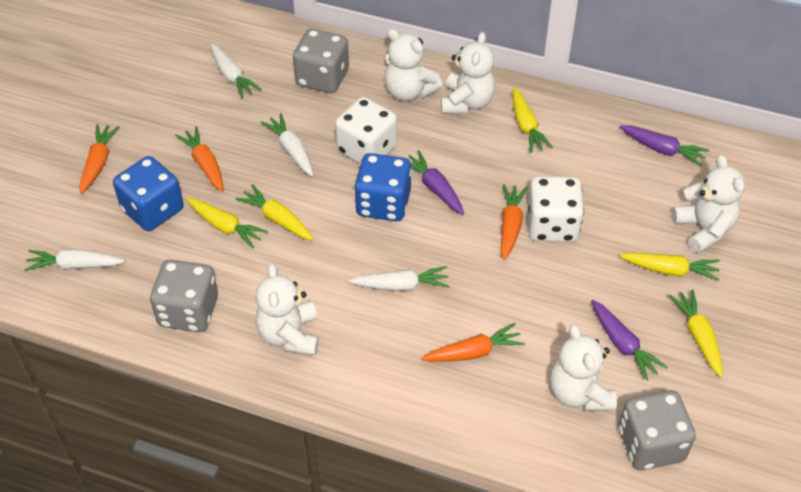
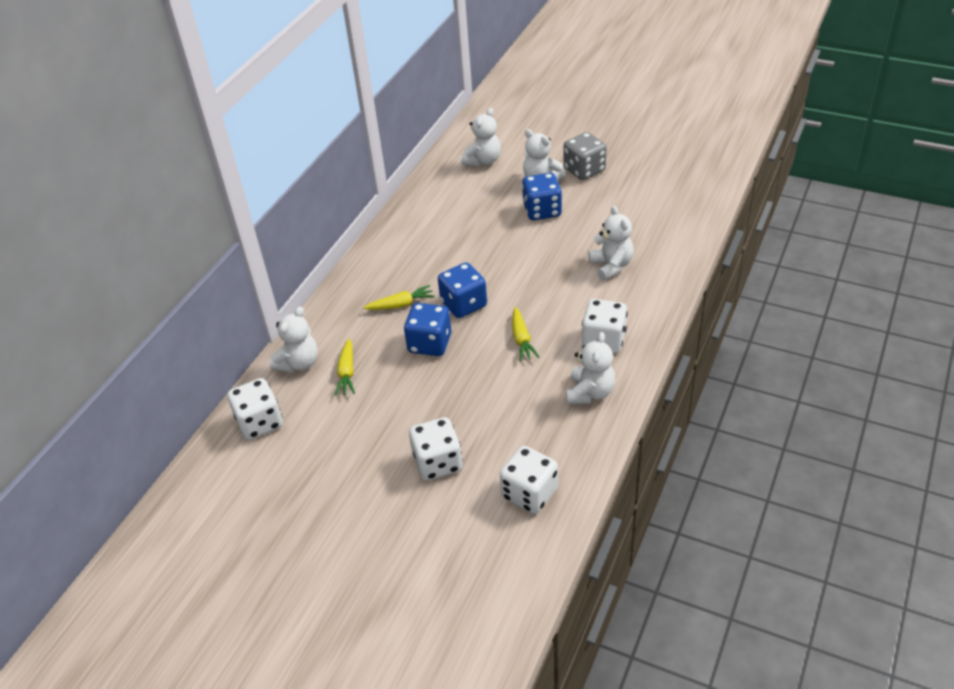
blue dice: 2 -> 3
grey dice: 3 -> 1
orange carrot: 4 -> 0
purple carrot: 3 -> 0
white carrot: 4 -> 0
white dice: 2 -> 4
yellow carrot: 5 -> 3

